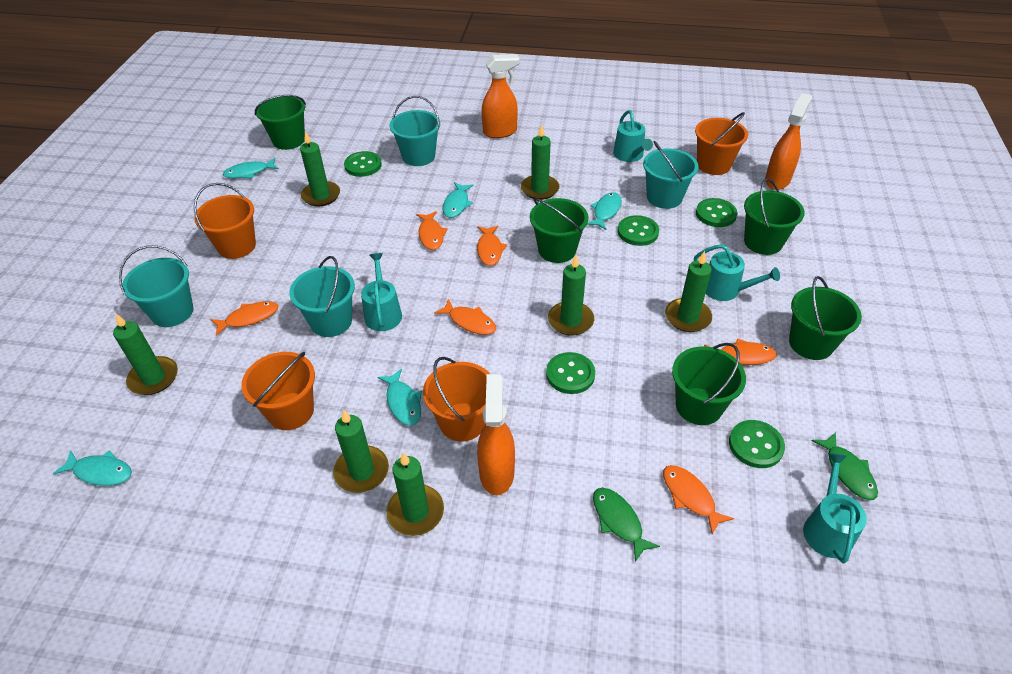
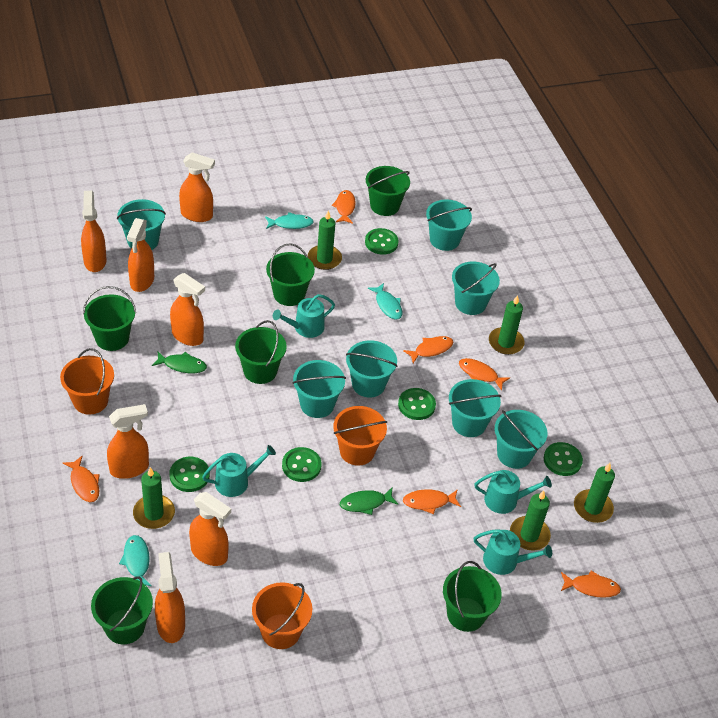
green bucket: 5 -> 6
green candle: 7 -> 5
orange bucket: 4 -> 3
orange spray bottle: 3 -> 7
turquoise bucket: 4 -> 7
turquoise fish: 5 -> 3

